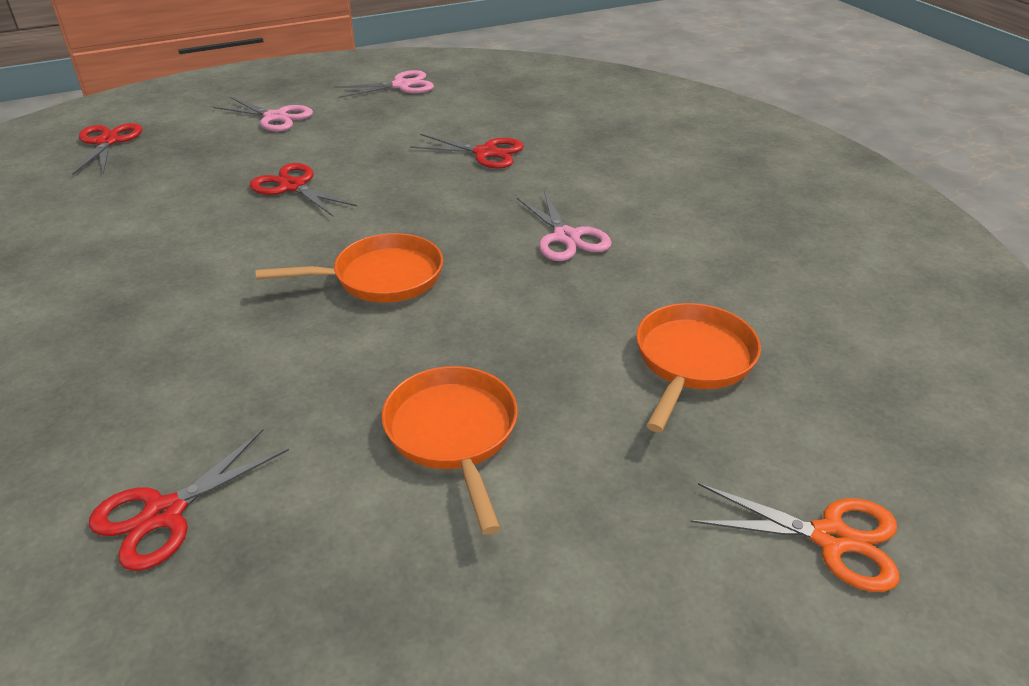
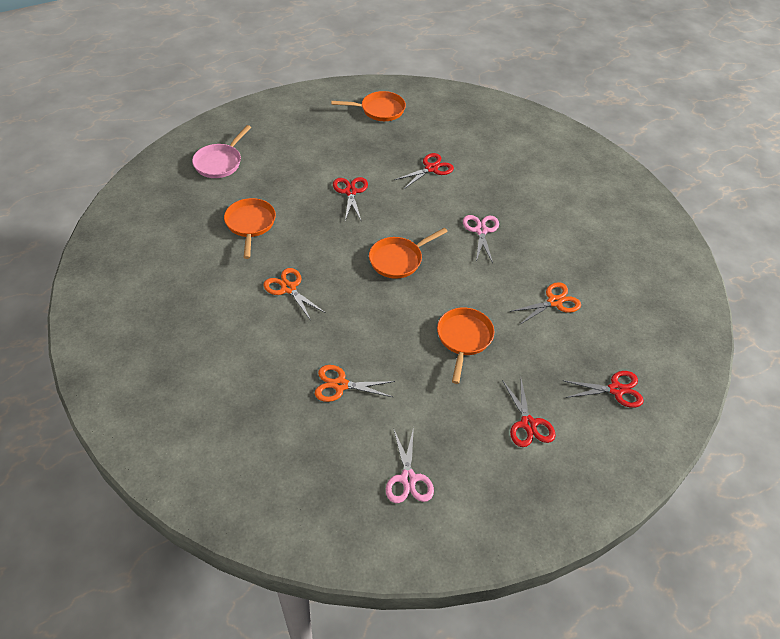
orange pan: 3 -> 4
orange scissors: 1 -> 3
pink pan: 0 -> 1
pink scissors: 3 -> 2

